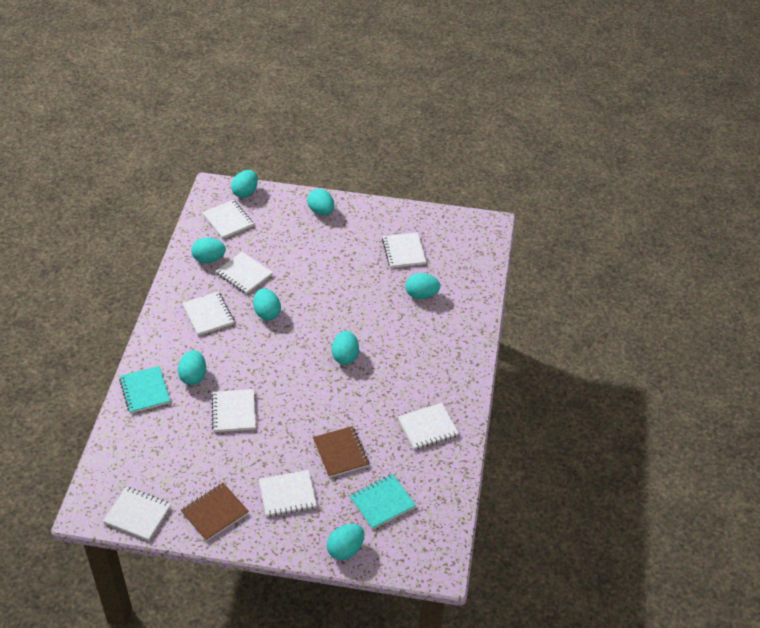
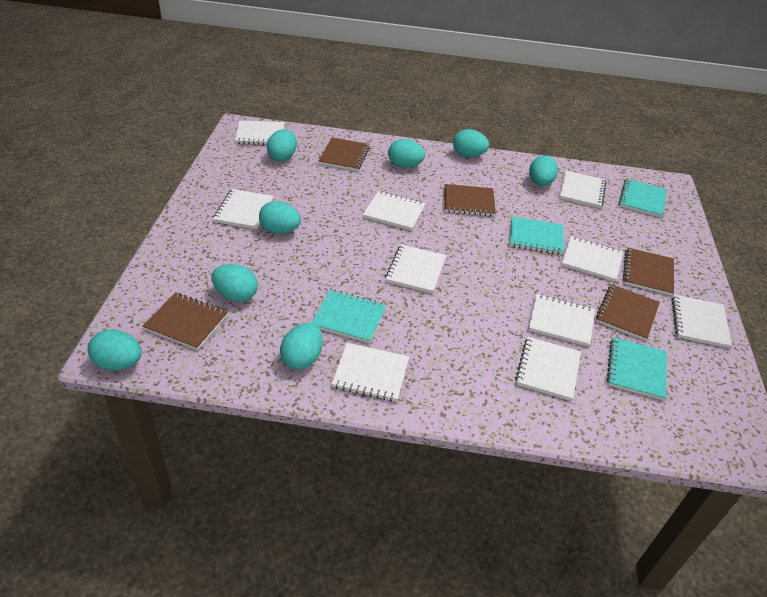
brown notebook: 2 -> 5
turquoise notebook: 2 -> 4
white notebook: 8 -> 10

